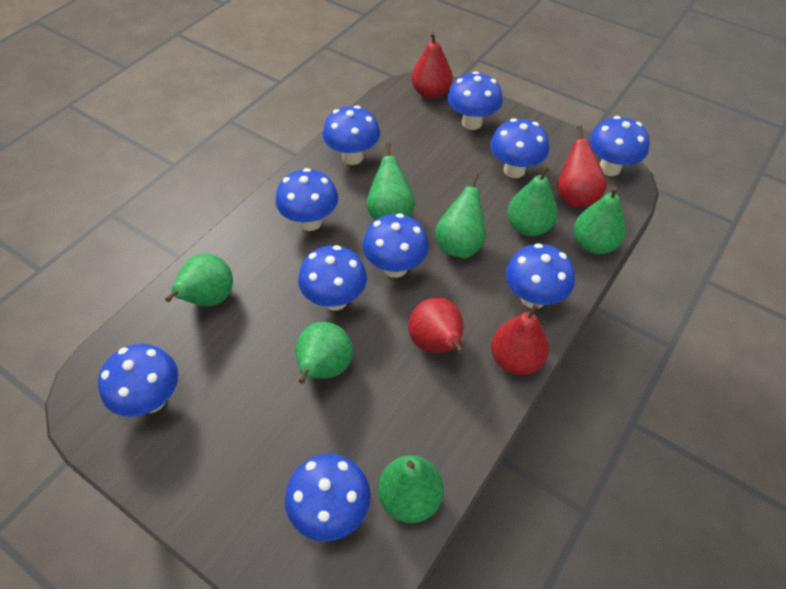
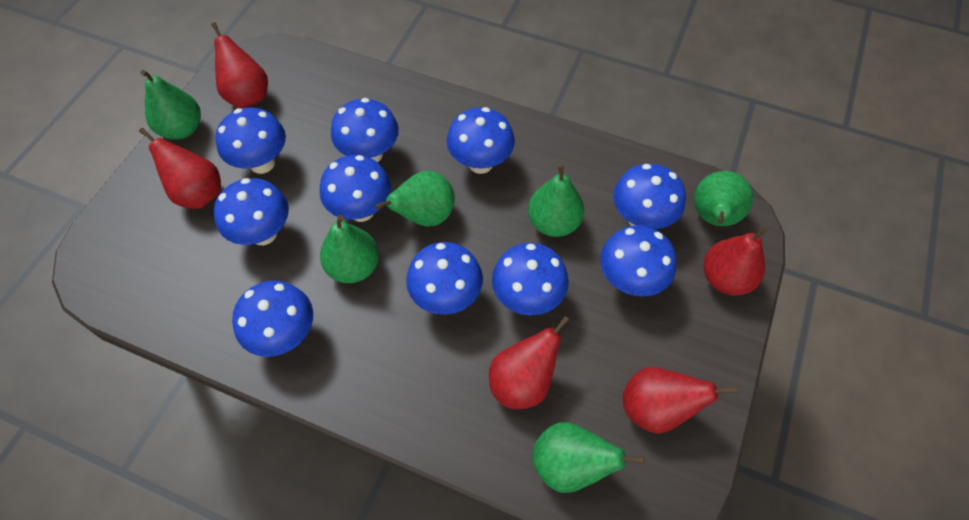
green pear: 7 -> 6
red pear: 4 -> 5

